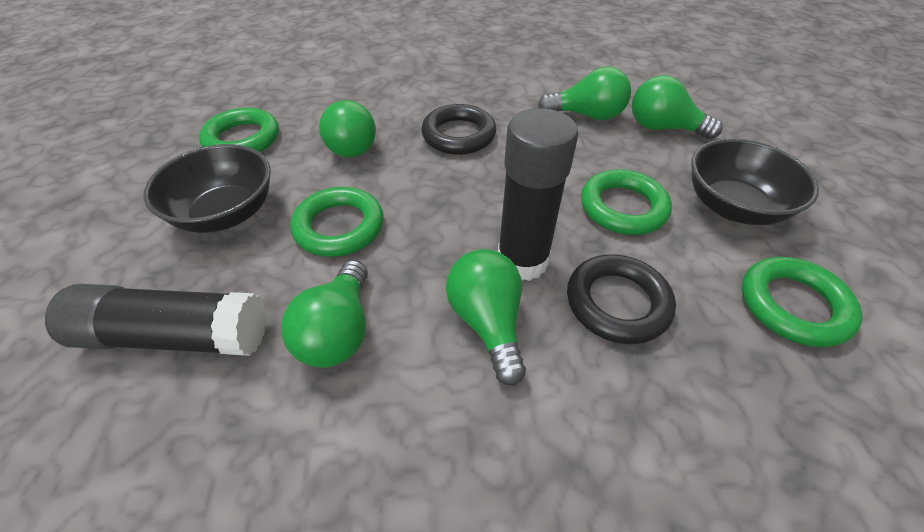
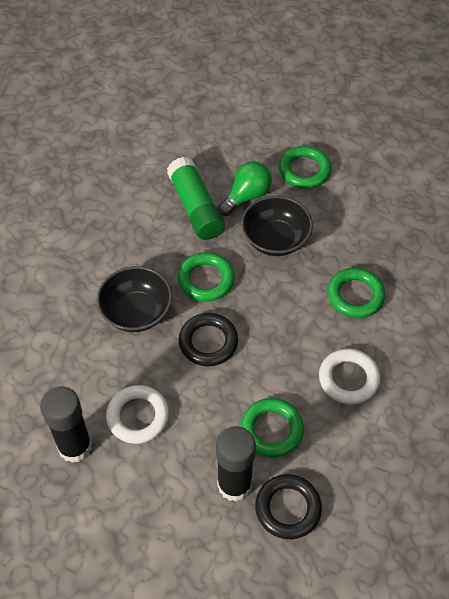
green glue stick: 0 -> 1
green light bulb: 5 -> 1
white ring: 0 -> 2

